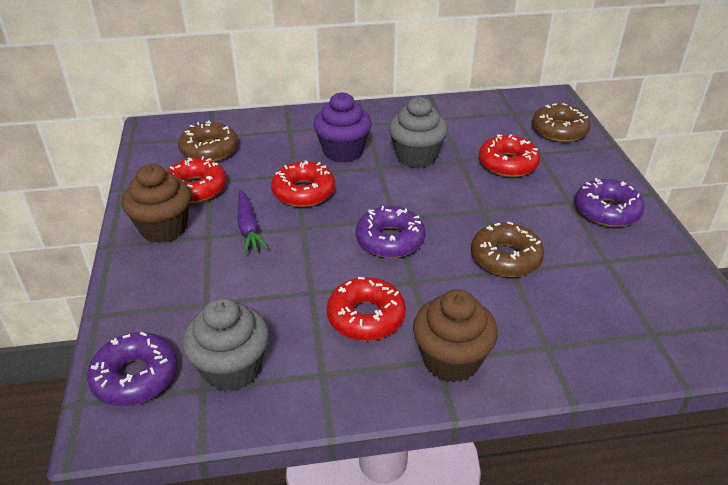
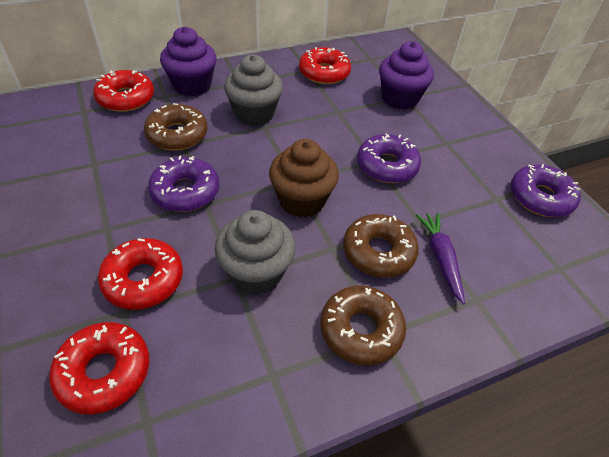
brown cupcake: 2 -> 1
purple cupcake: 1 -> 2

